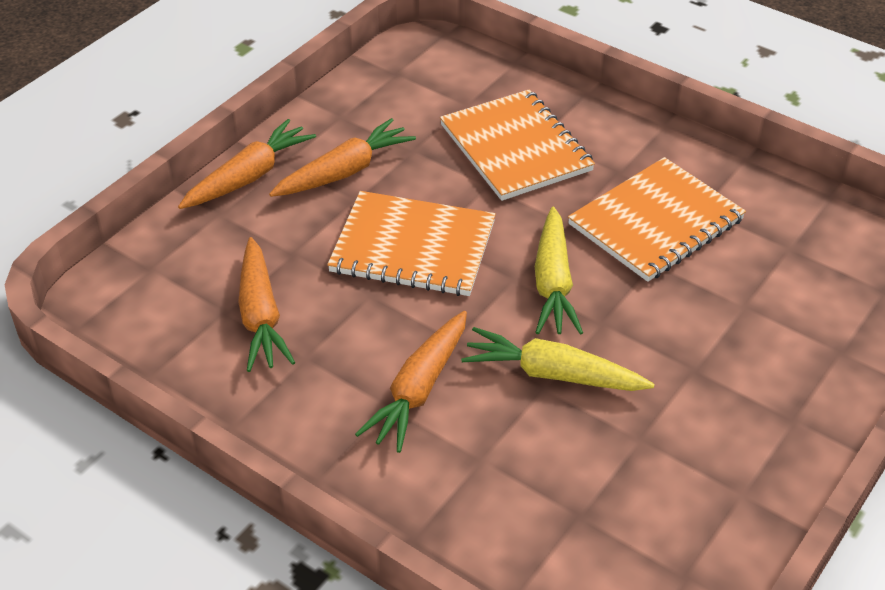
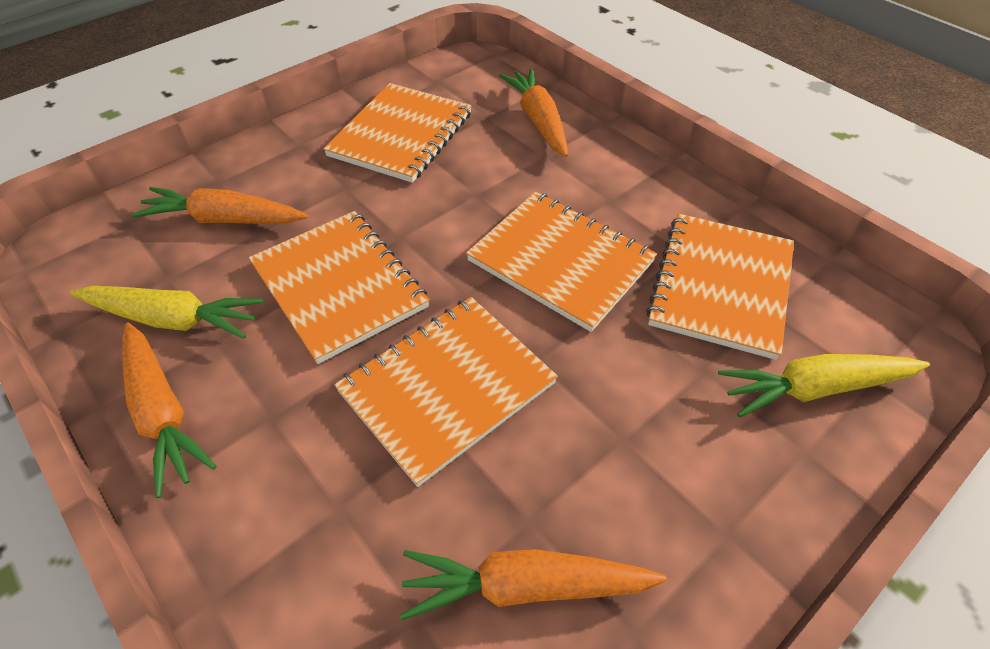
orange notebook: 3 -> 5

